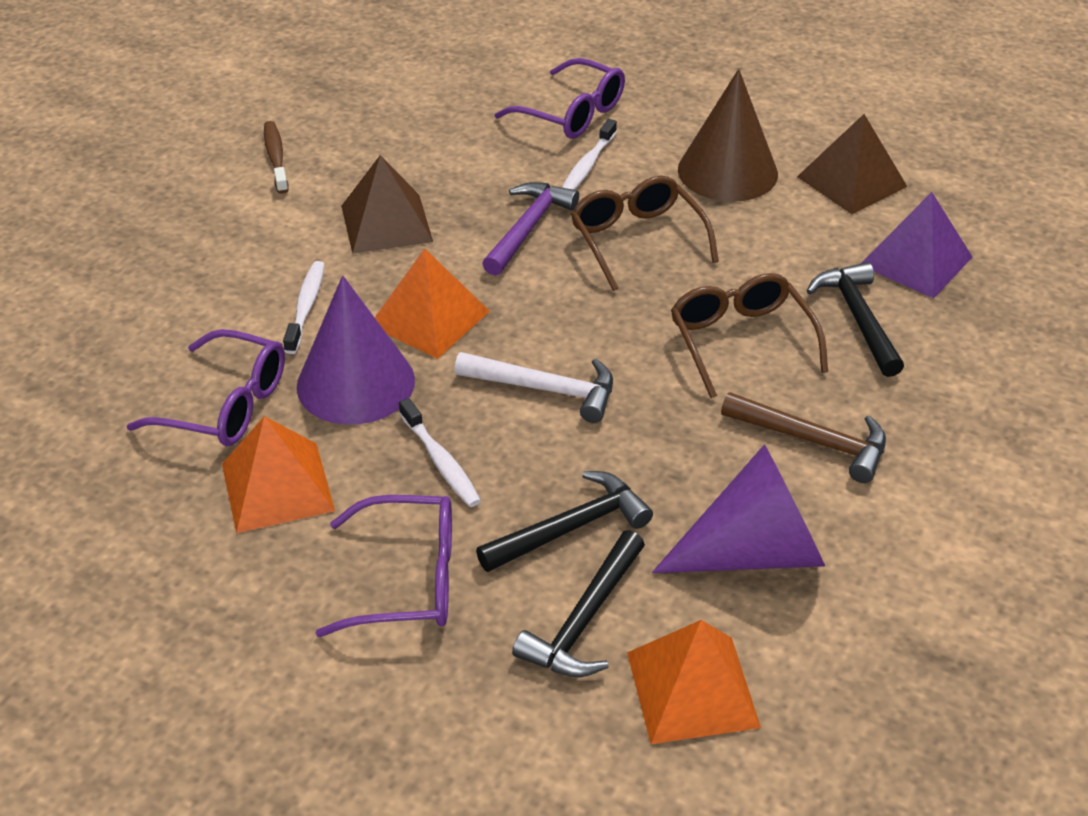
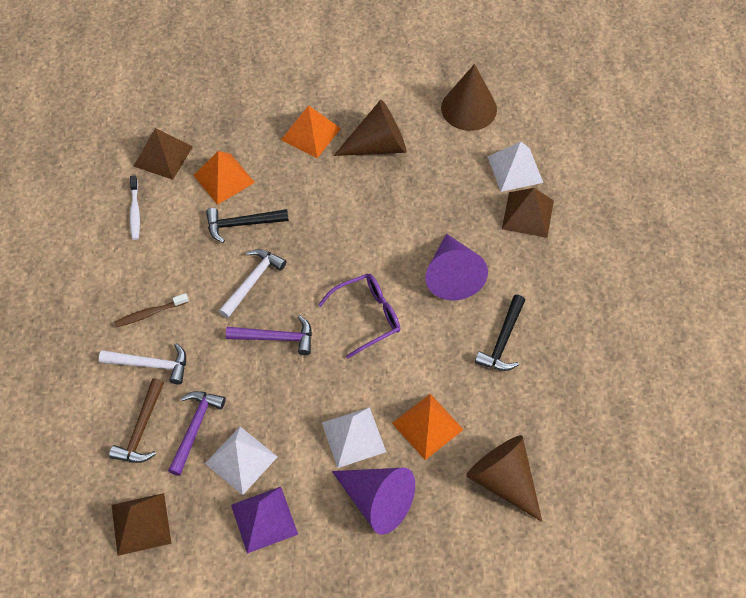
black hammer: 3 -> 2
brown cone: 1 -> 3
brown glasses: 2 -> 0
brown pyramid: 2 -> 3
purple glasses: 3 -> 1
purple hammer: 1 -> 2
white hammer: 1 -> 2
white pyramid: 0 -> 3
white toothbrush: 3 -> 1

